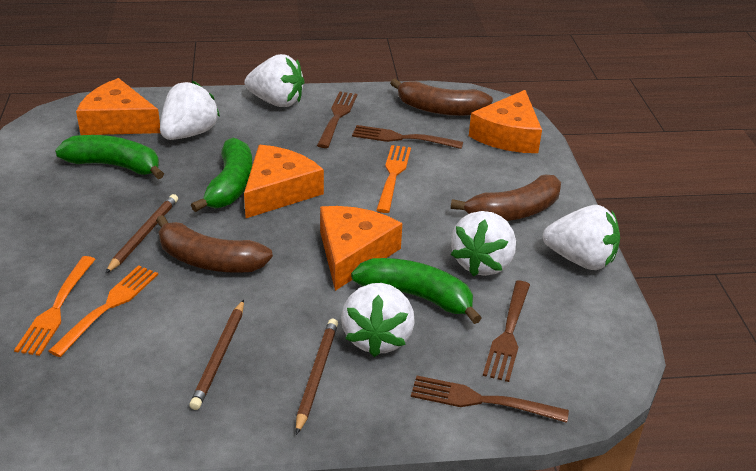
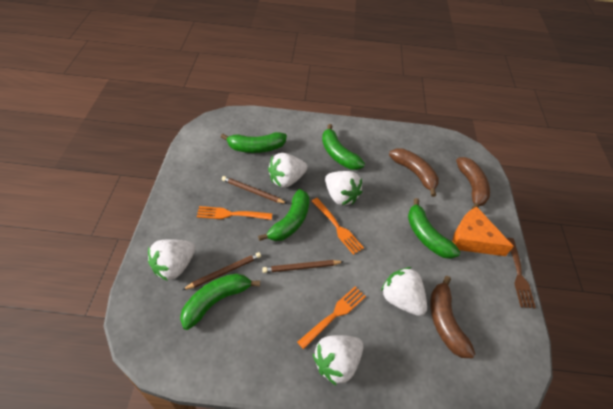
brown fork: 4 -> 1
green banana: 3 -> 5
orange cheese: 4 -> 1

